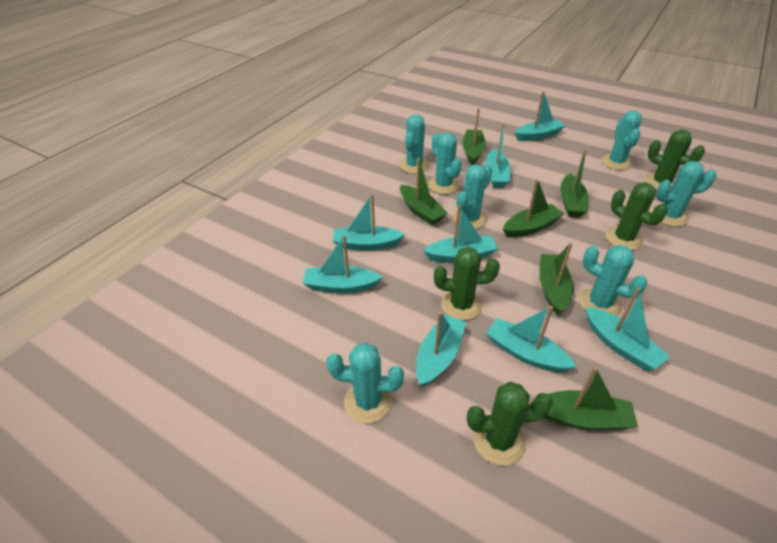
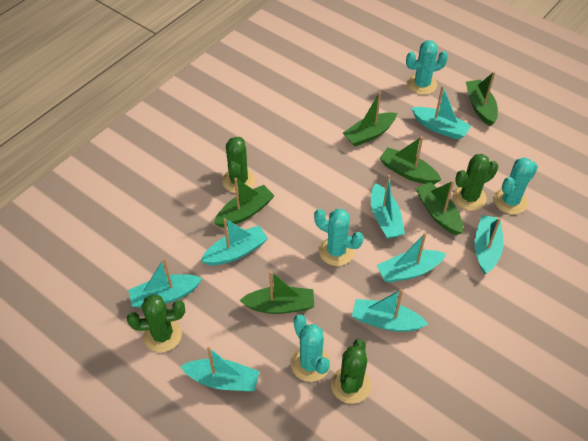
turquoise cactus: 7 -> 4

